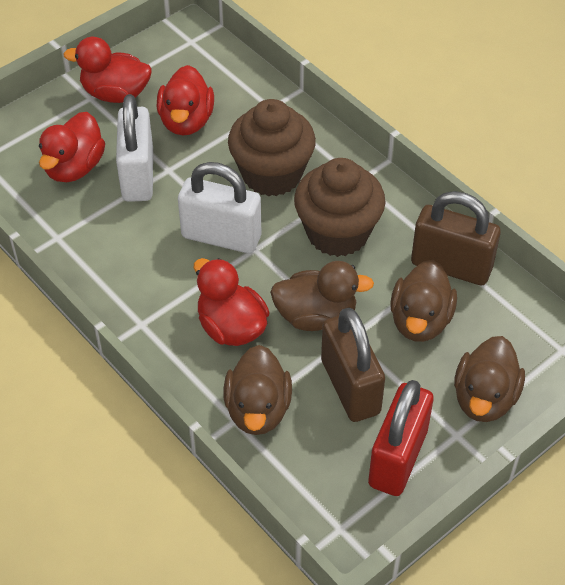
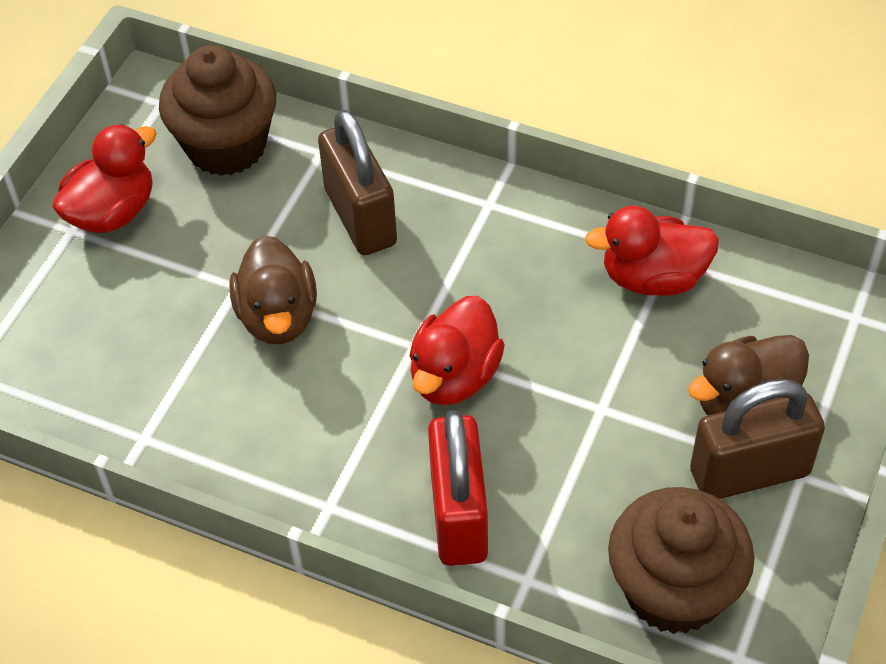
brown duck: 4 -> 2
red duck: 4 -> 3
white padlock: 2 -> 0

